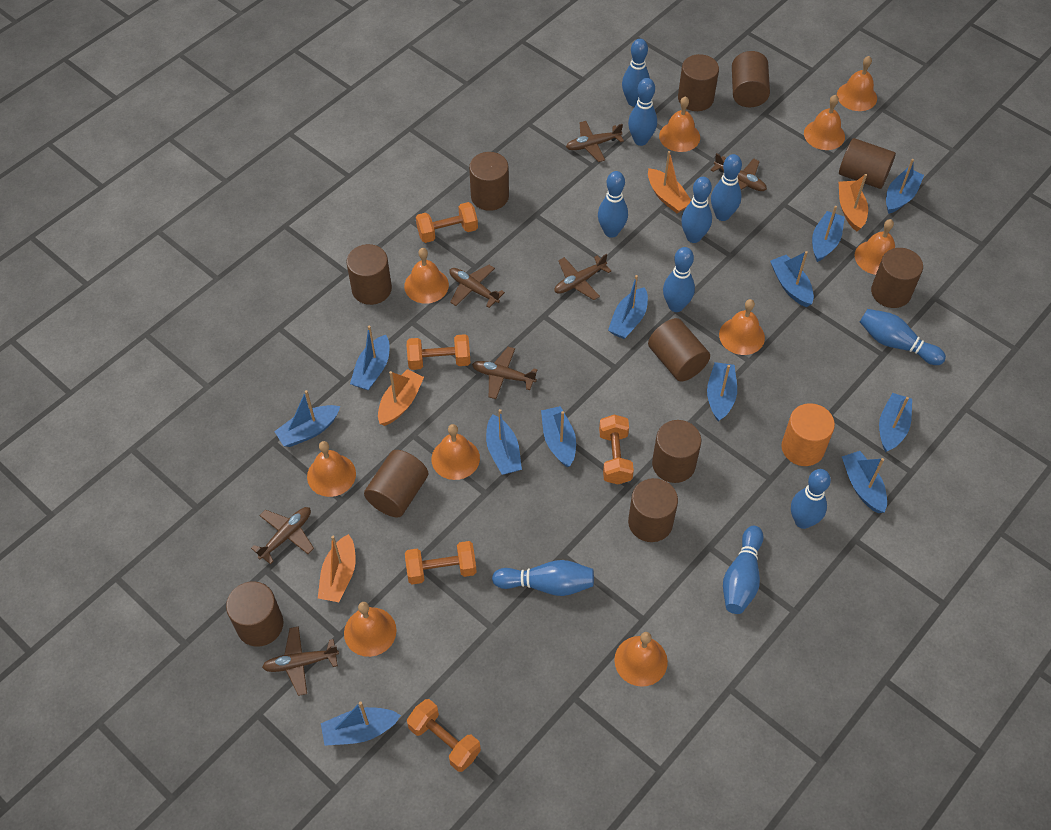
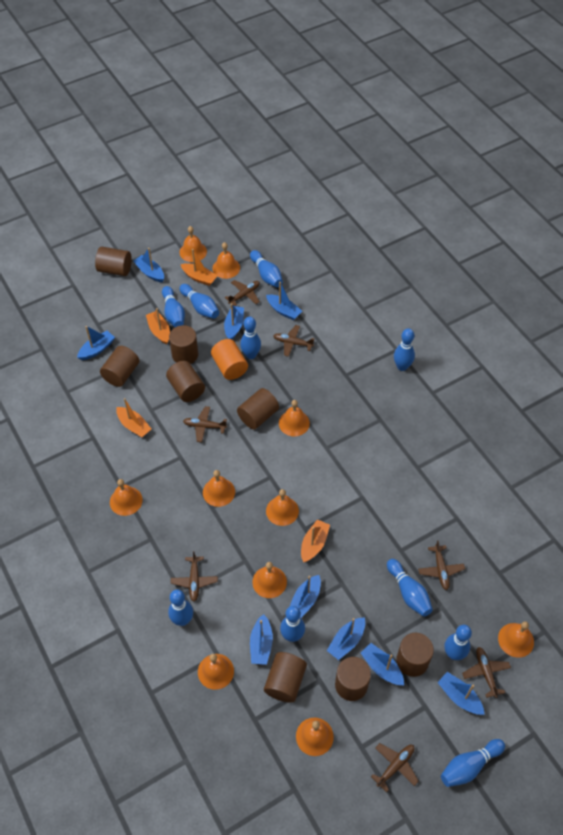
blue boat: 12 -> 9
brown cylinder: 11 -> 8
orange dumbbell: 5 -> 0

